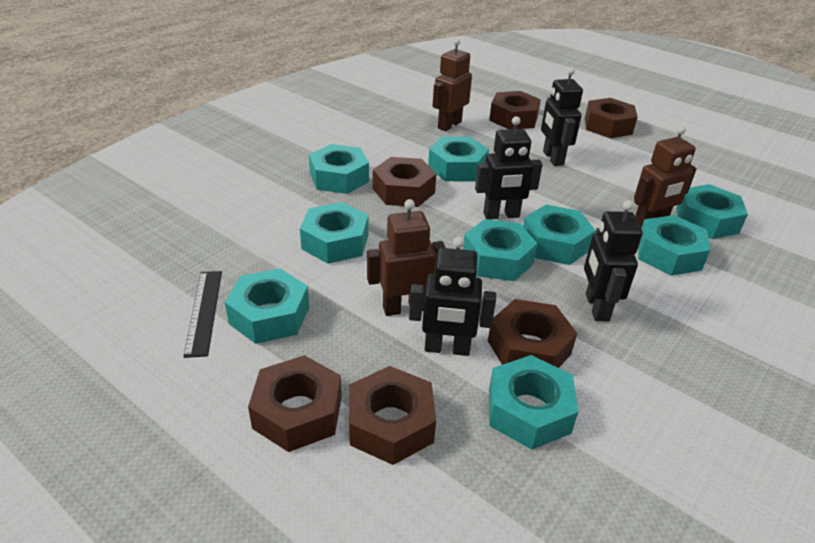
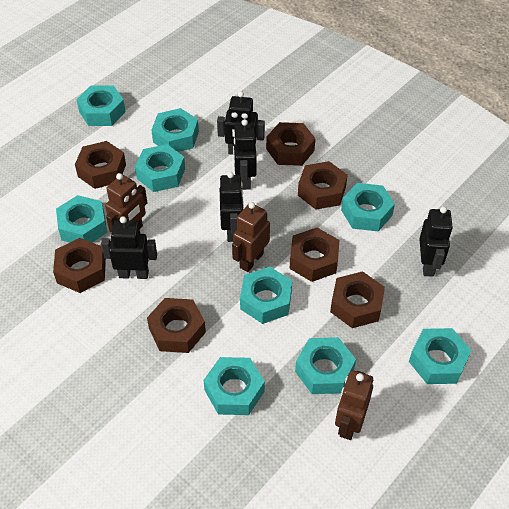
black robot: 4 -> 5
black ruler: 1 -> 0
brown nut: 6 -> 7

